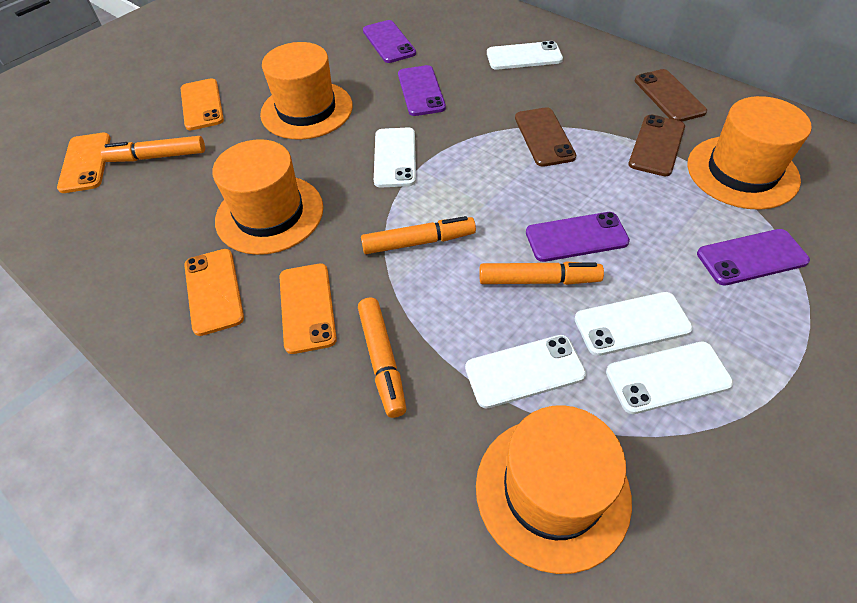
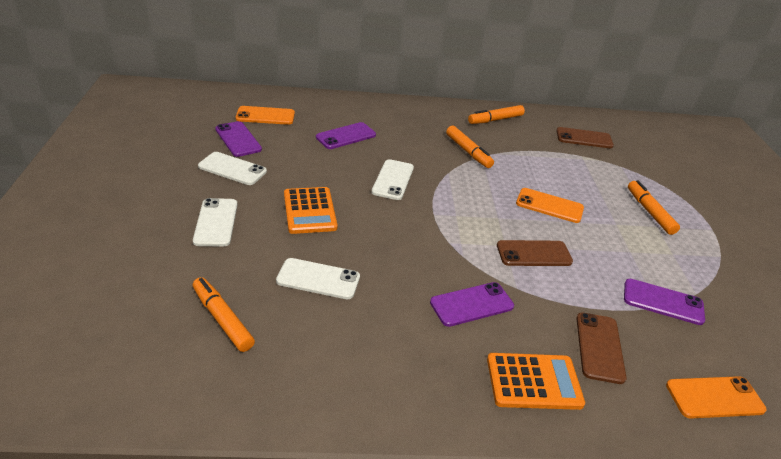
orange calculator: 0 -> 2
orange hat: 4 -> 0
orange phone: 4 -> 3
white phone: 5 -> 4

